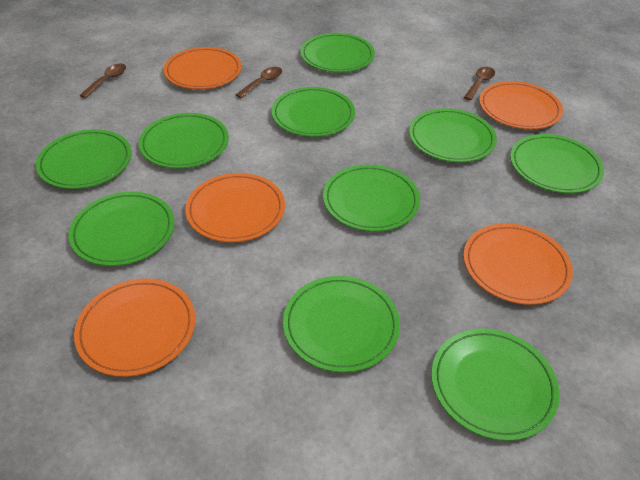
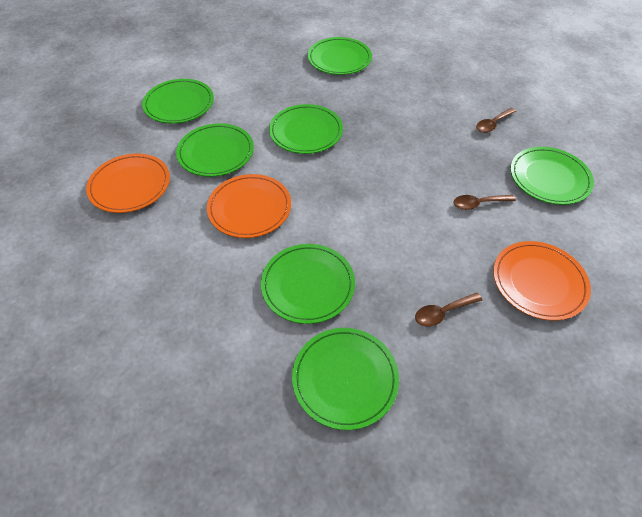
green plate: 10 -> 7
orange plate: 5 -> 3

